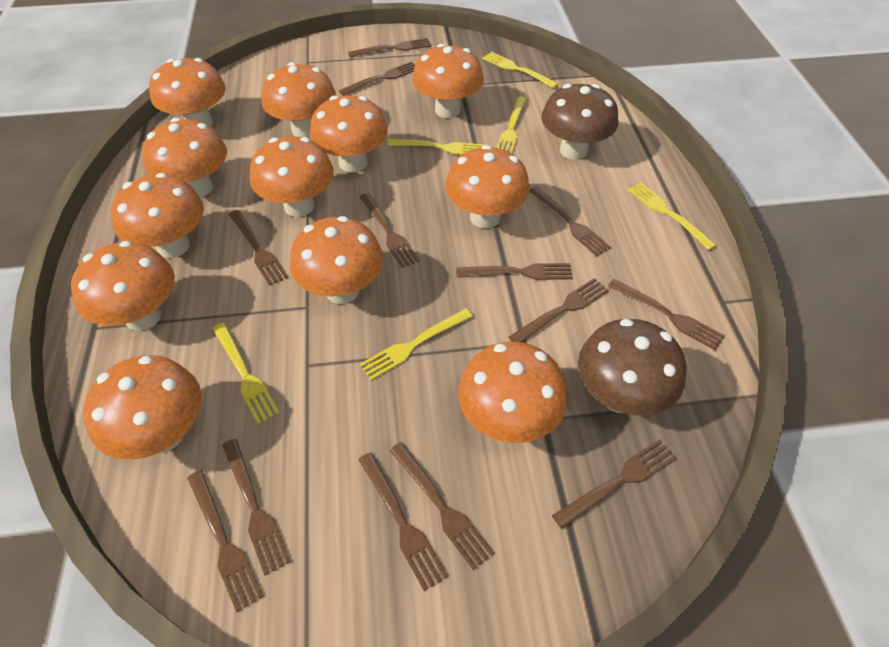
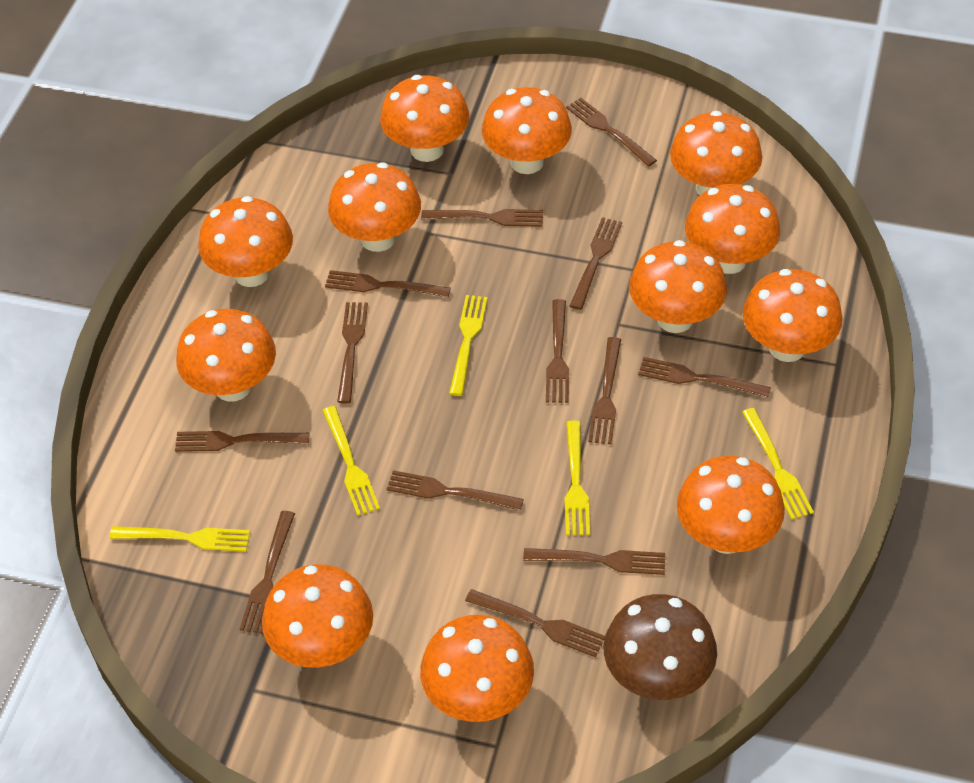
brown mushroom: 2 -> 1
yellow fork: 6 -> 5

